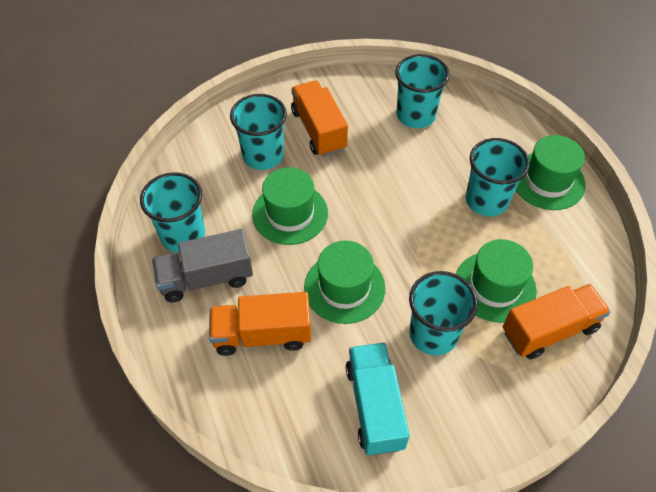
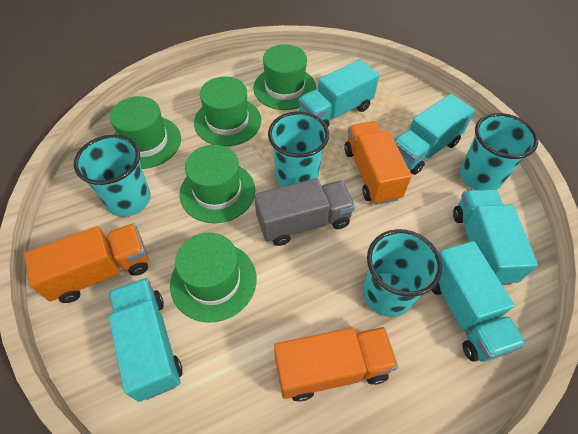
green hat: 4 -> 5
turquoise cup: 5 -> 4
turquoise truck: 1 -> 5

